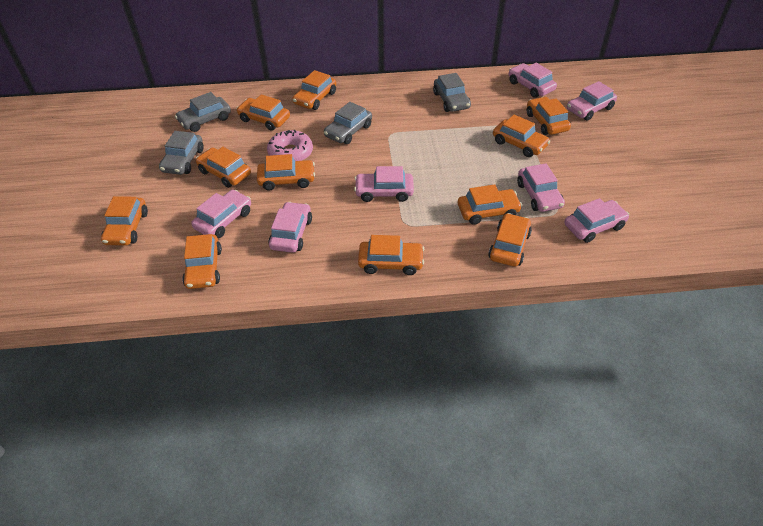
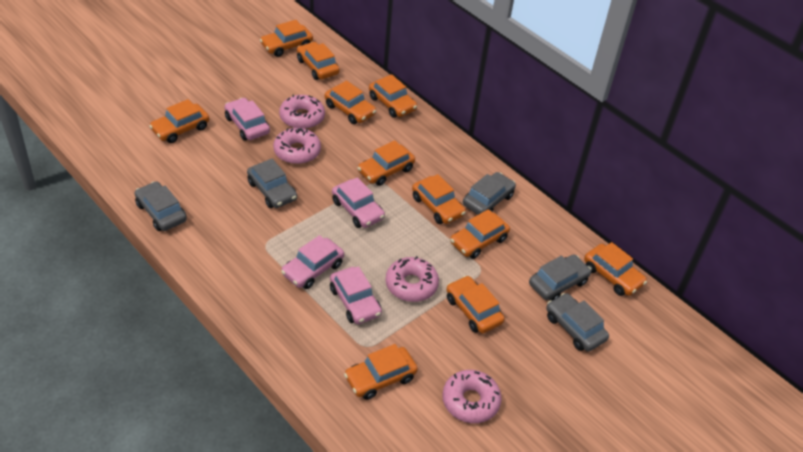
grey car: 4 -> 5
pink car: 7 -> 4
pink donut: 1 -> 4

